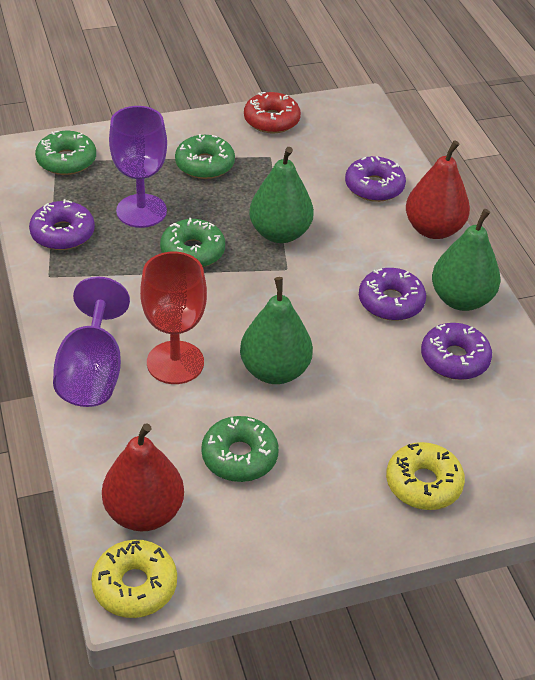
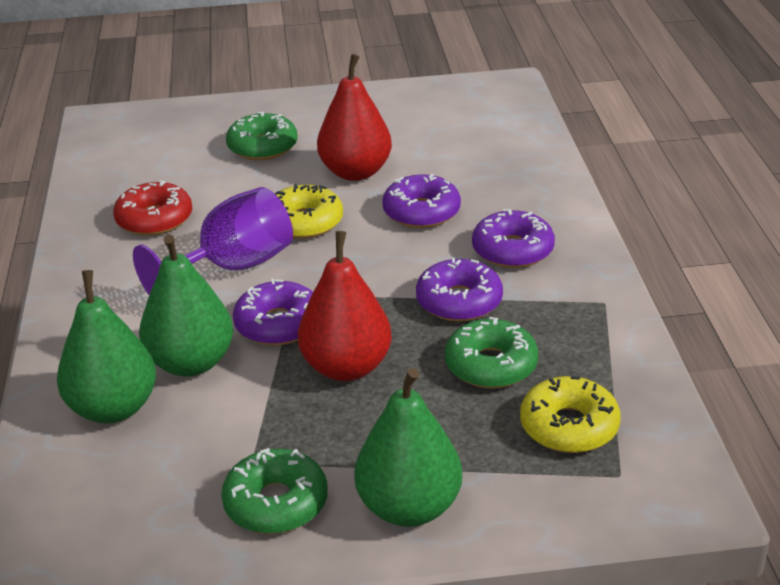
green donut: 4 -> 3
purple goblet: 2 -> 1
red goblet: 1 -> 0

